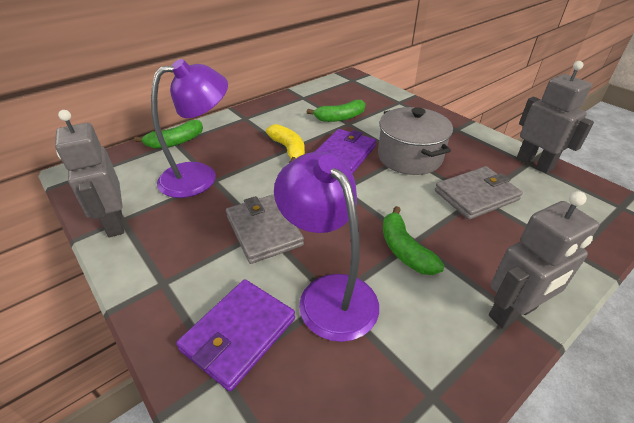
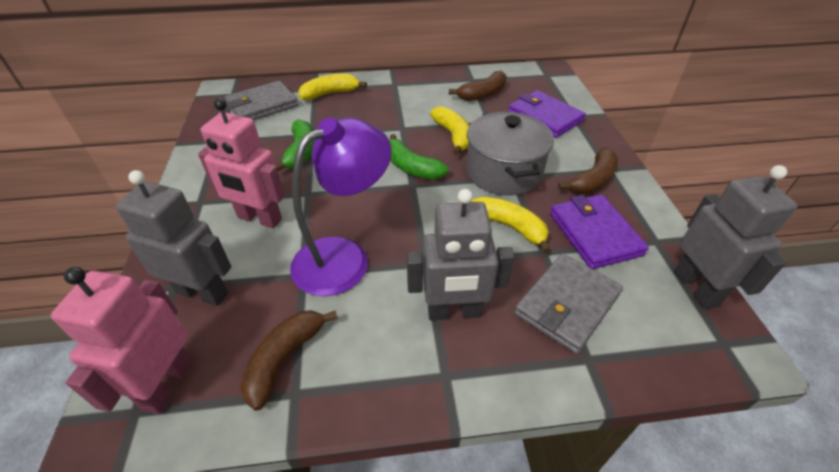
brown banana: 0 -> 3
green banana: 3 -> 2
pink robot: 0 -> 2
purple lamp: 2 -> 1
yellow banana: 1 -> 3

